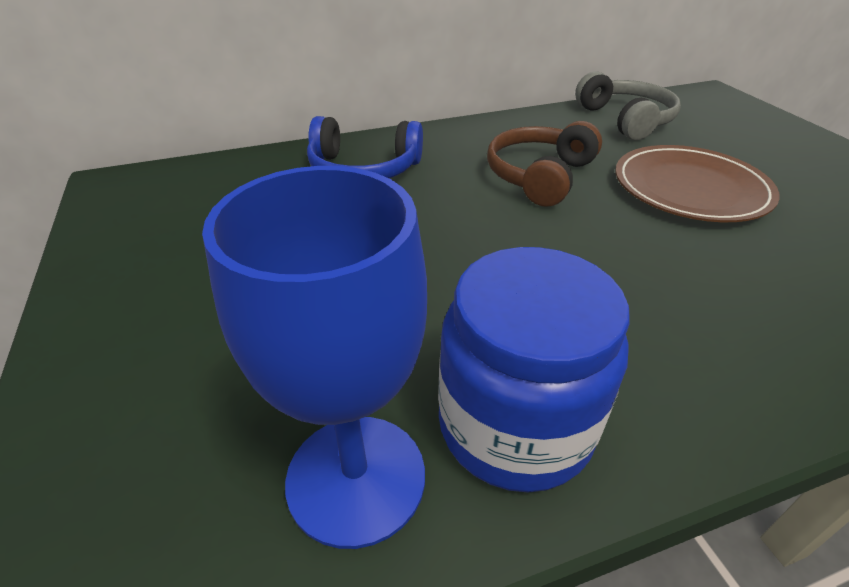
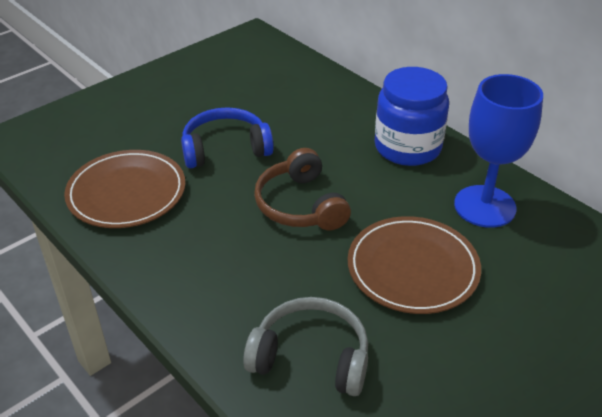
brown plate: 1 -> 2

